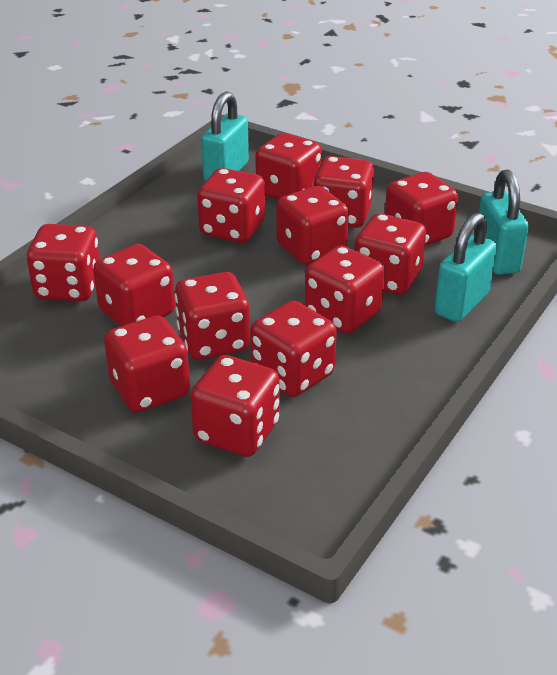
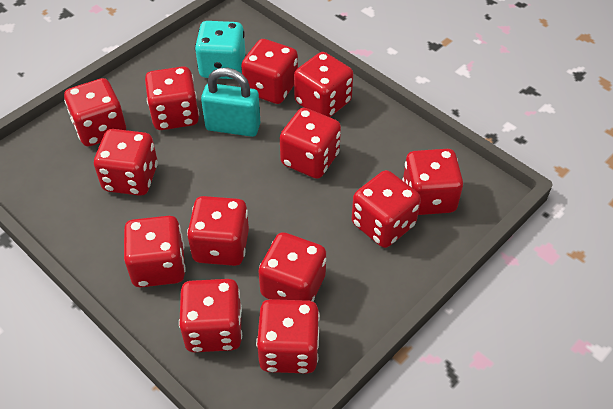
turquoise dice: 0 -> 1
turquoise padlock: 3 -> 1

